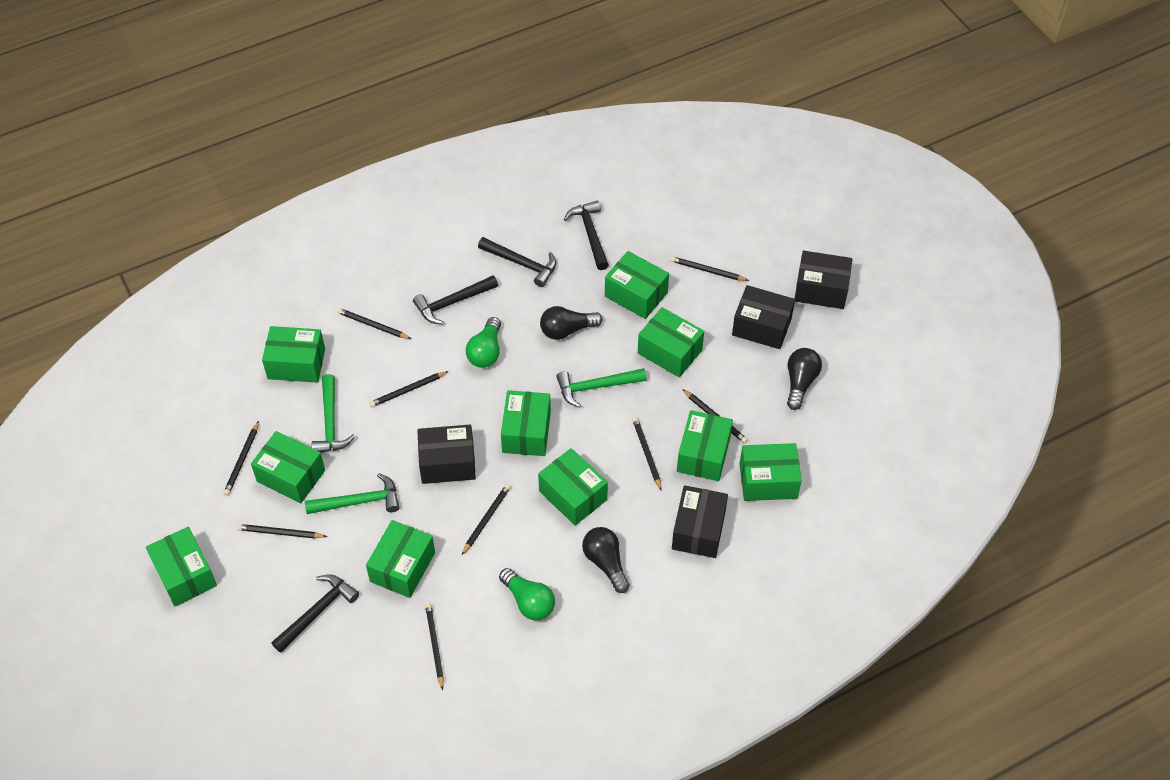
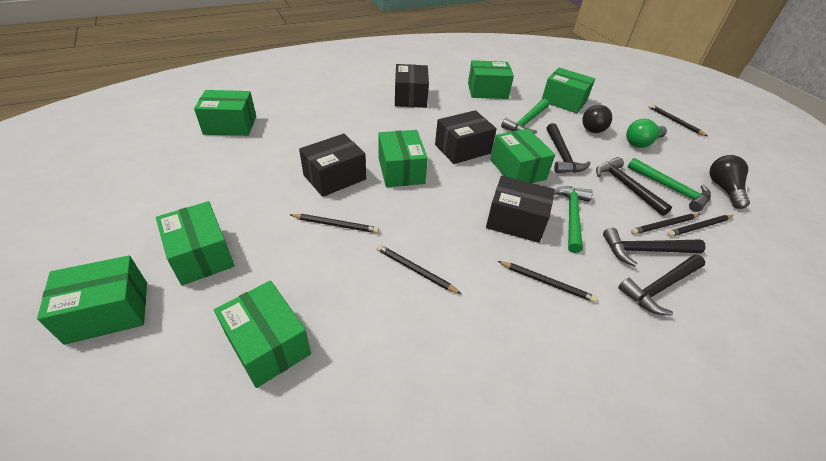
black light bulb: 3 -> 2
black pencil: 9 -> 6
green box: 10 -> 8
green light bulb: 2 -> 1

